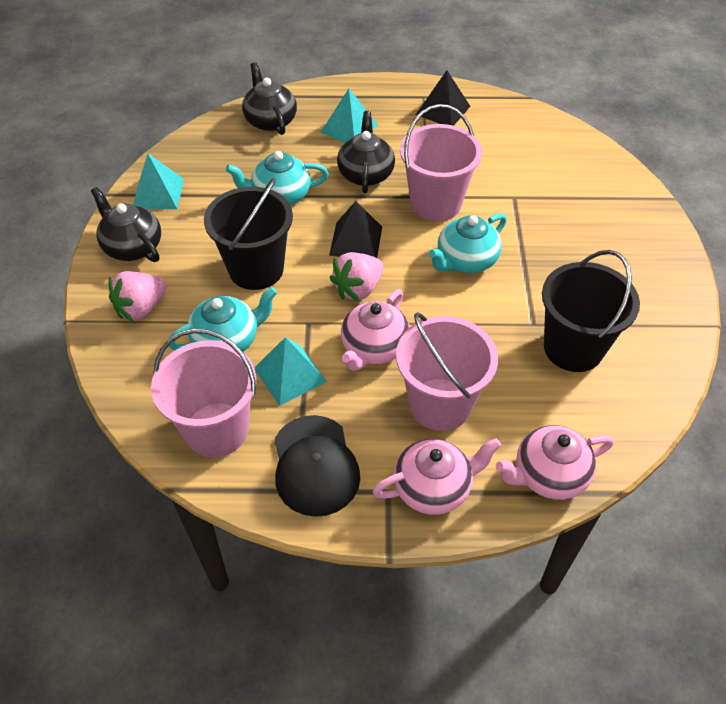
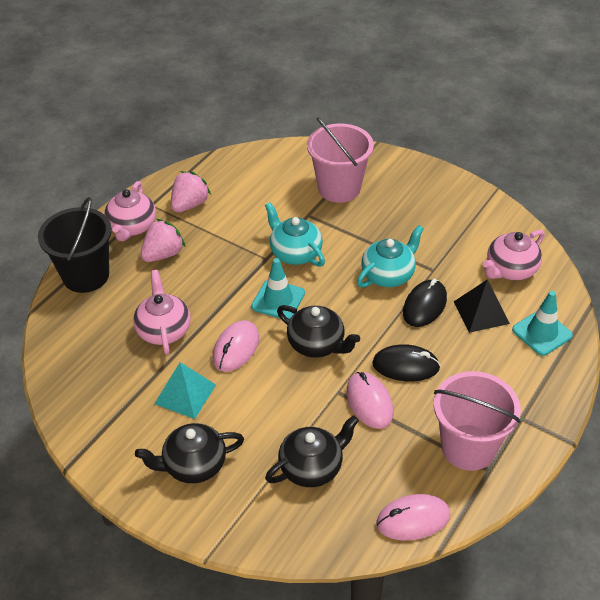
black bucket: 2 -> 1
black cap: 1 -> 0
black mouse: 0 -> 2
black pyramid: 2 -> 1
pink bucket: 3 -> 2
pink mouse: 0 -> 3
turquoise pyramid: 3 -> 1
turquoise teapot: 3 -> 2
turquoise traffic cone: 0 -> 2

